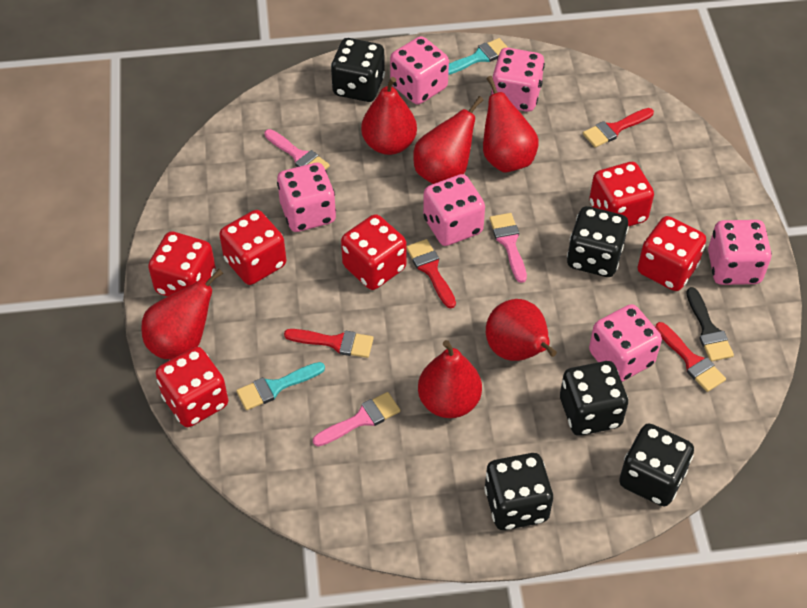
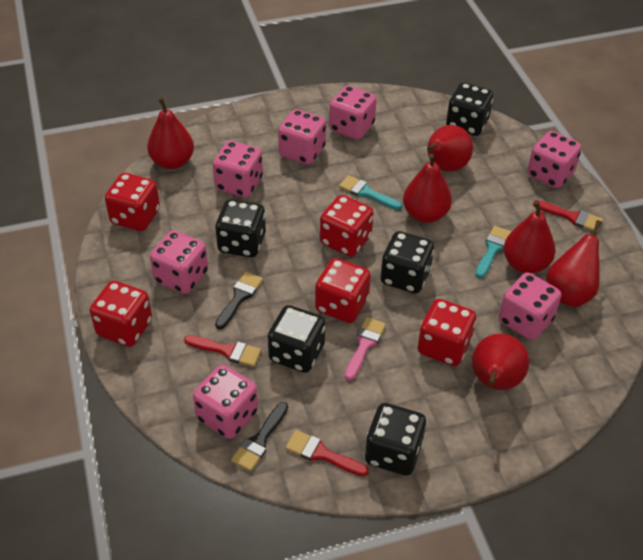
black brush: 1 -> 2
pink brush: 3 -> 1
pink dice: 6 -> 7
red brush: 4 -> 3
red dice: 6 -> 5

